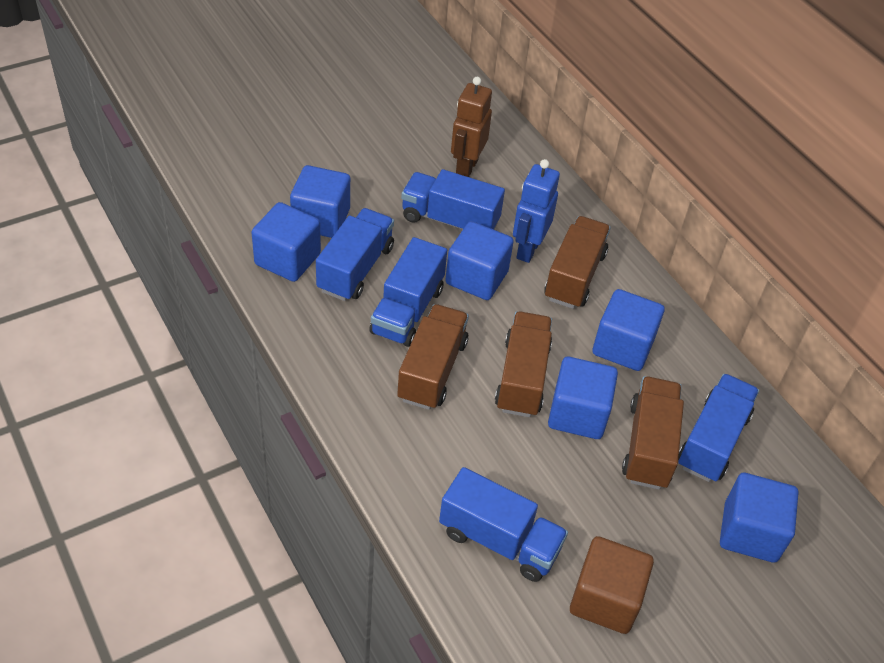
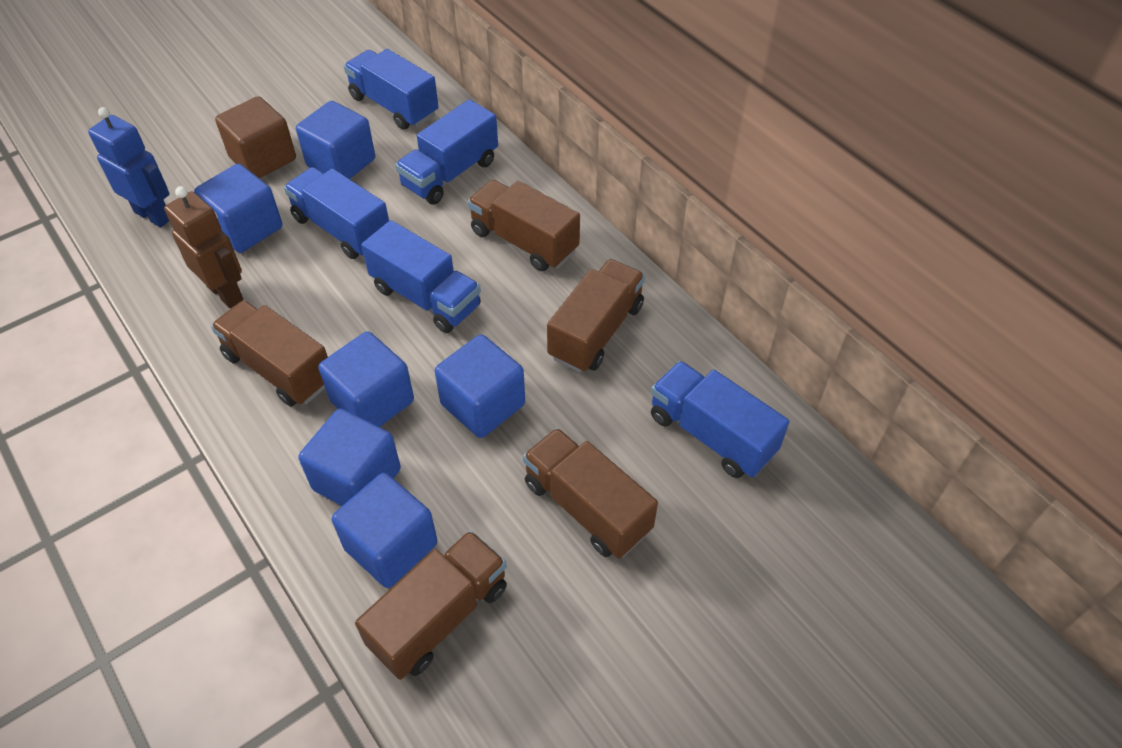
brown truck: 4 -> 5

